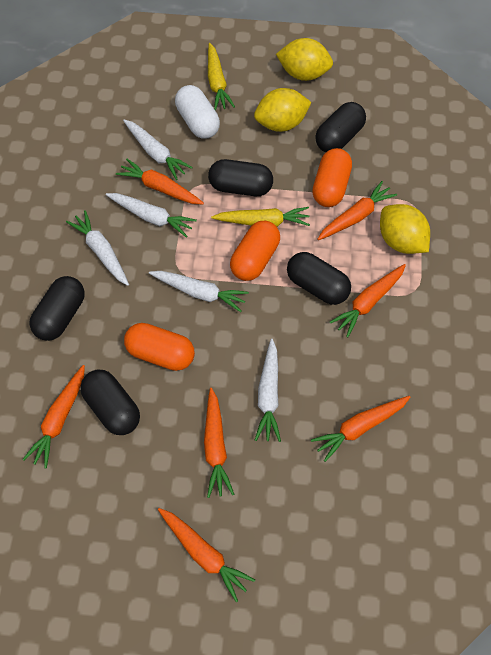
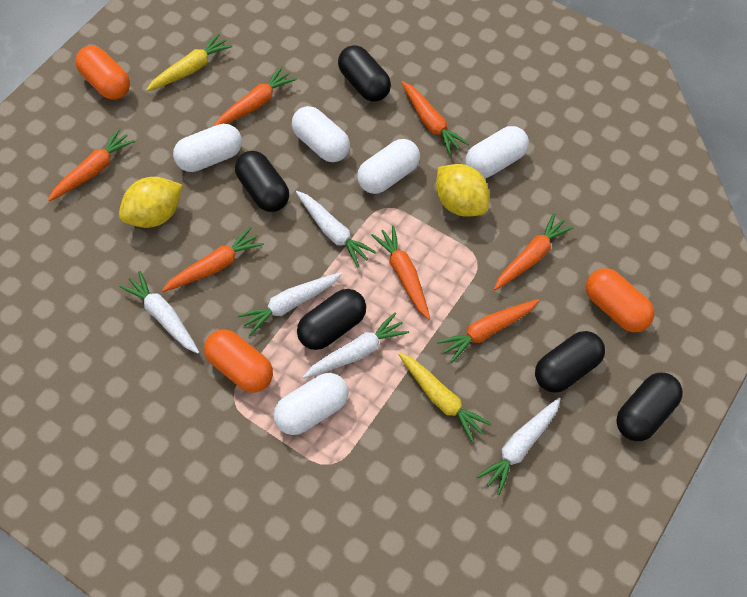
white capsule: 1 -> 5
yellow lemon: 3 -> 2

